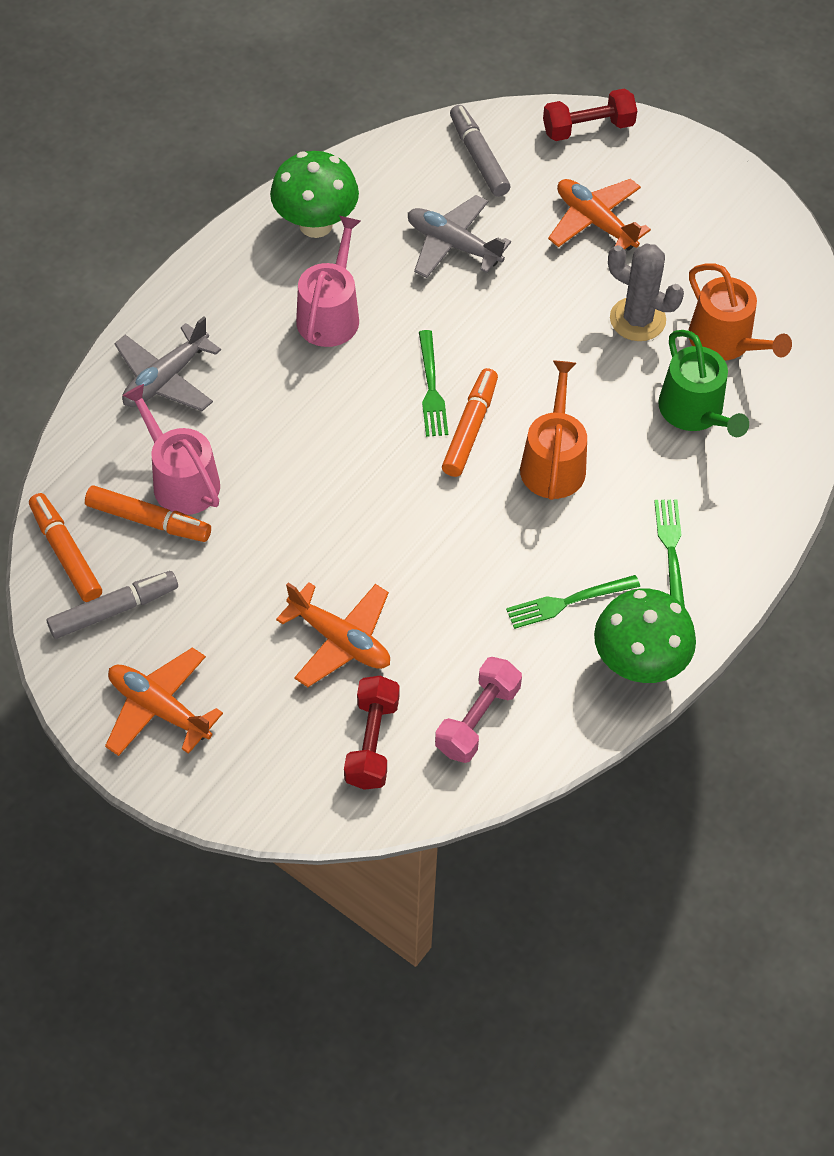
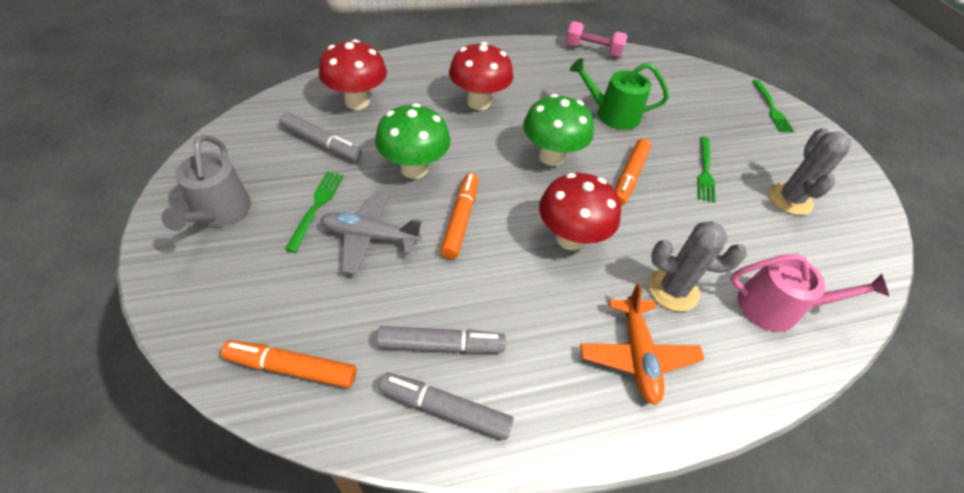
grey cactus: 1 -> 2
grey marker: 2 -> 3
grey plane: 2 -> 1
grey watering can: 0 -> 1
orange plane: 3 -> 1
orange watering can: 2 -> 0
pink watering can: 2 -> 1
red dumbbell: 2 -> 0
red mushroom: 0 -> 3

